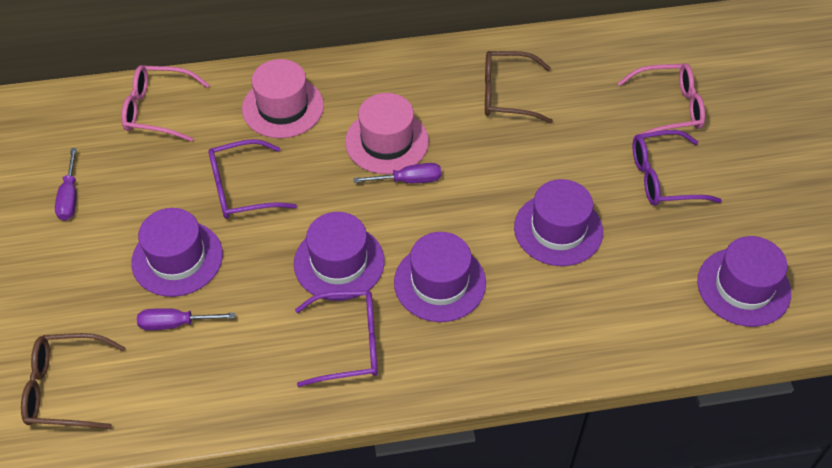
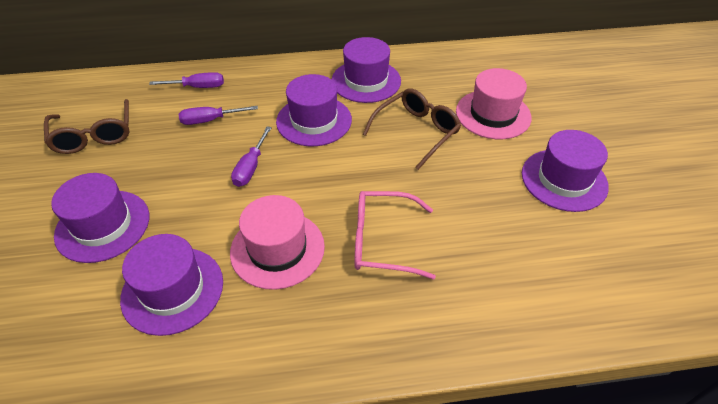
pink glasses: 2 -> 1
purple glasses: 3 -> 0

